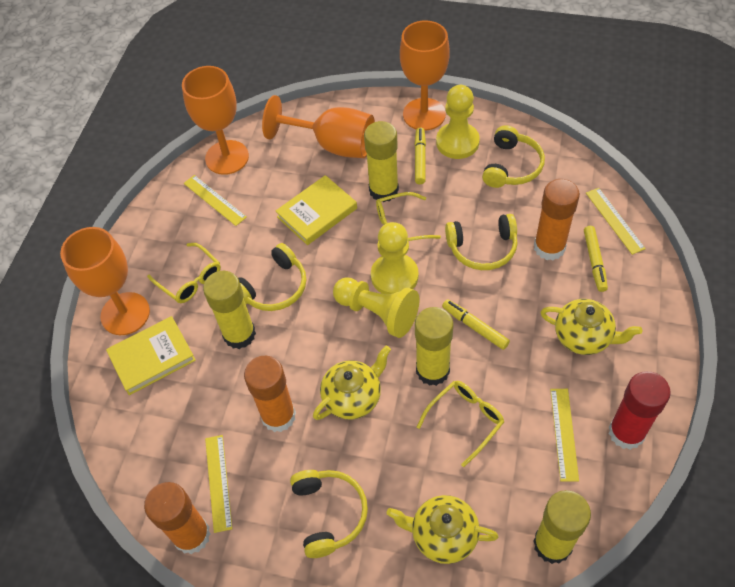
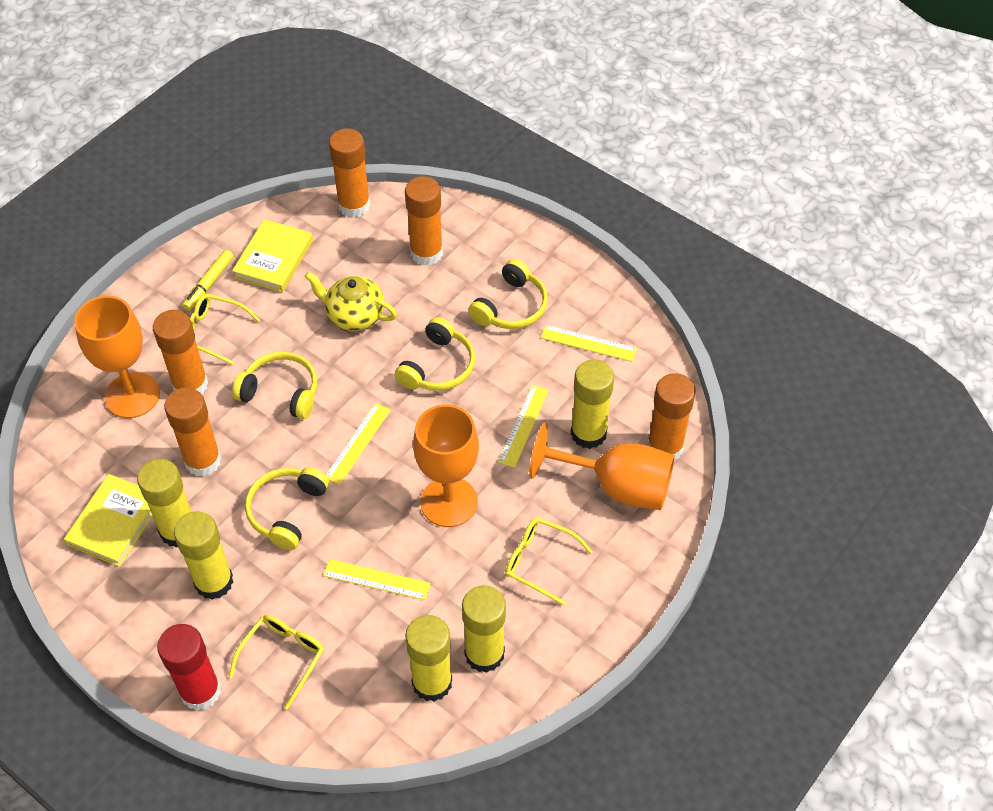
orange glue stick: 3 -> 5
orange goblet: 4 -> 3
yellow glue stick: 4 -> 5
yellow marker: 3 -> 1
yellow pawn: 3 -> 0
yellow teapot: 3 -> 1

